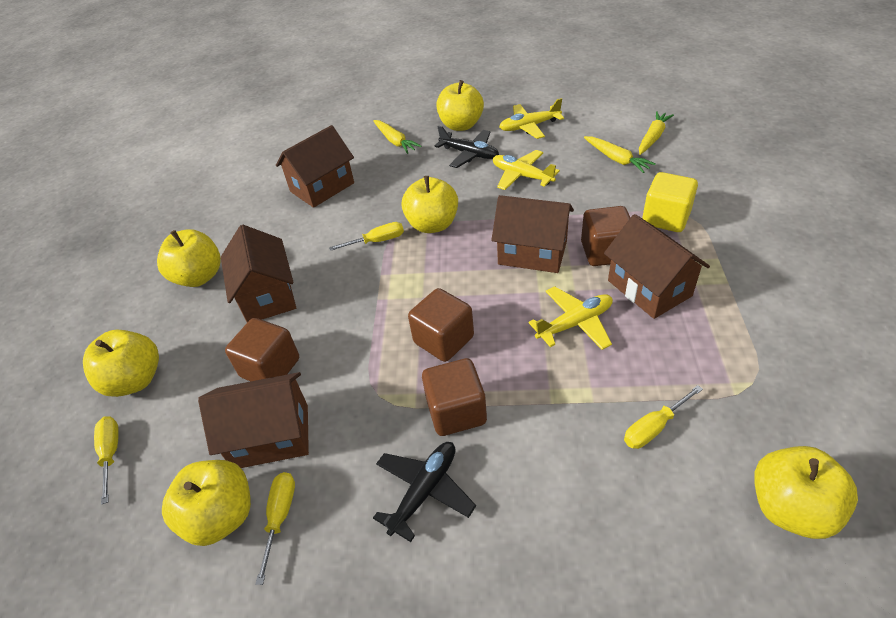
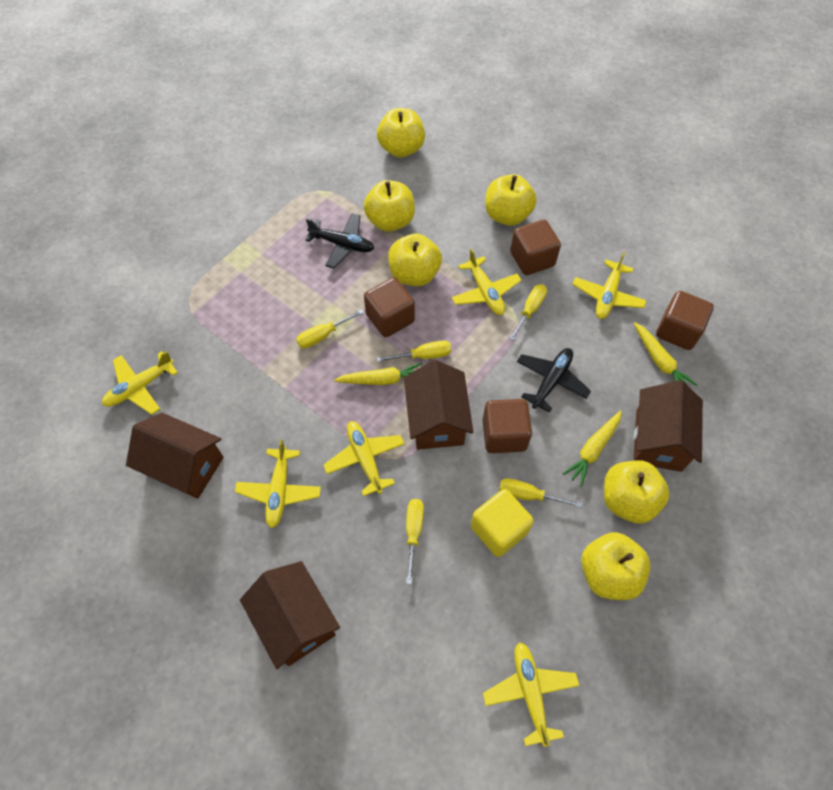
brown house: 5 -> 4
yellow plane: 3 -> 6
yellow screwdriver: 4 -> 5

